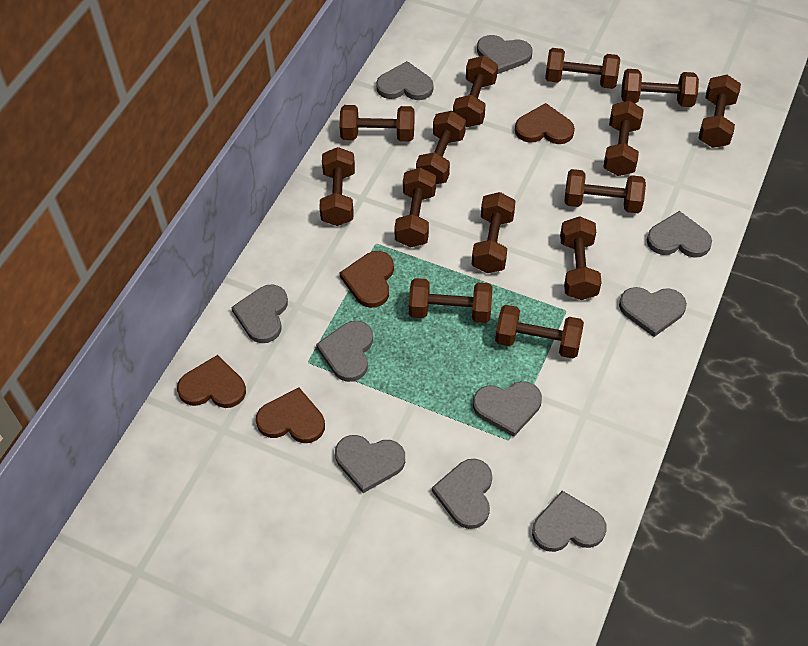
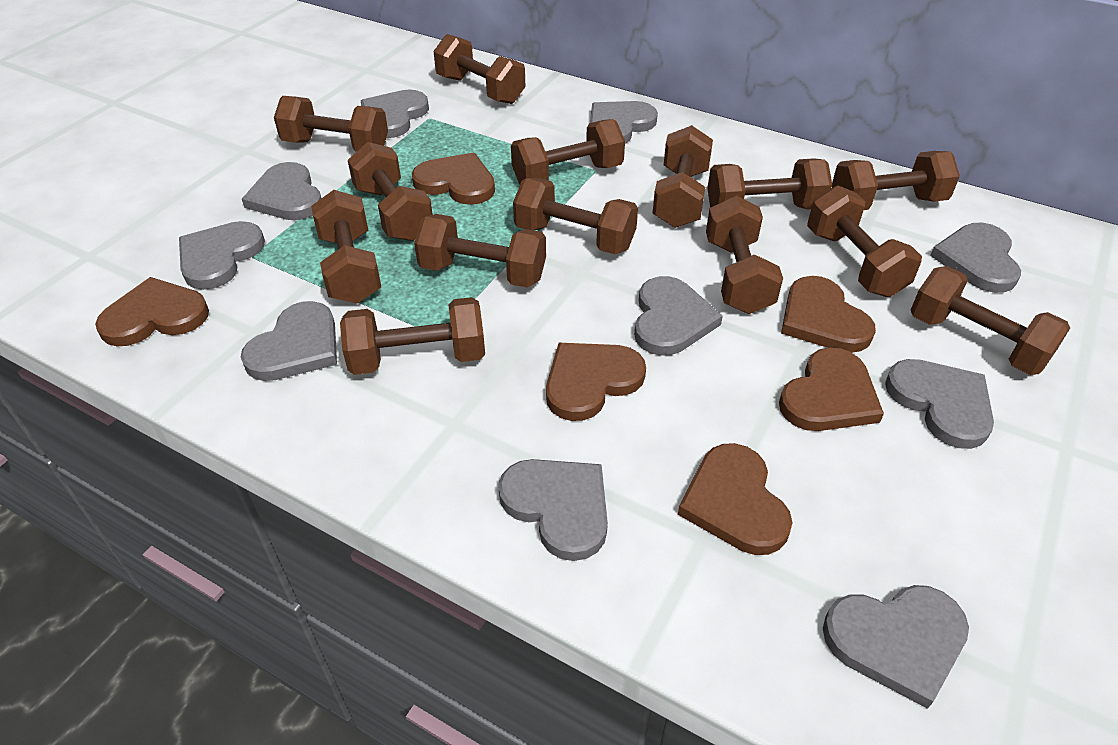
brown heart: 4 -> 6

